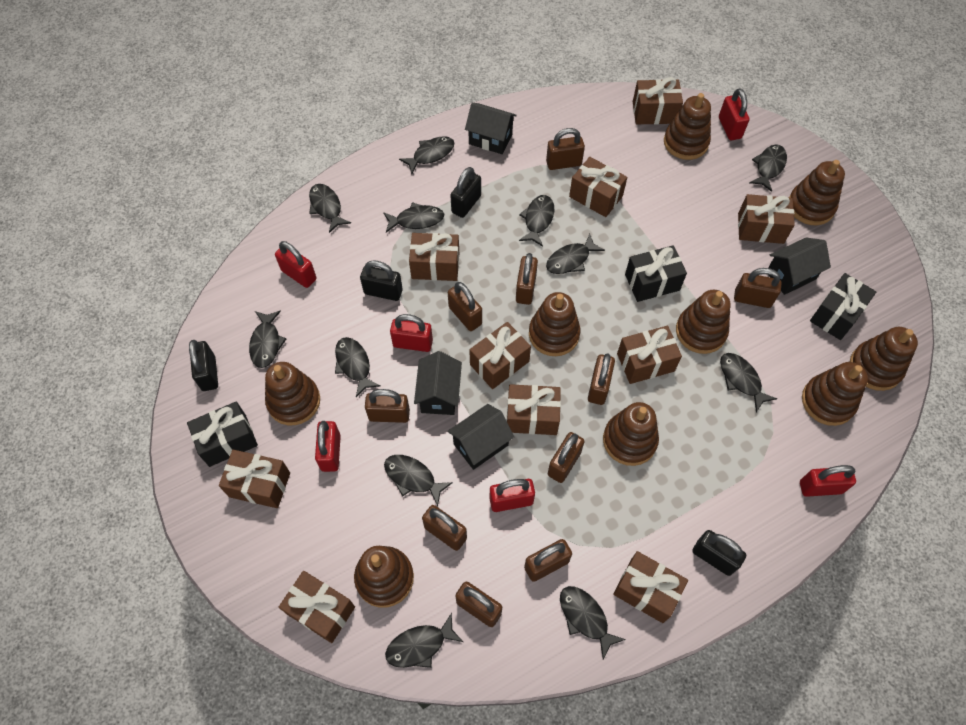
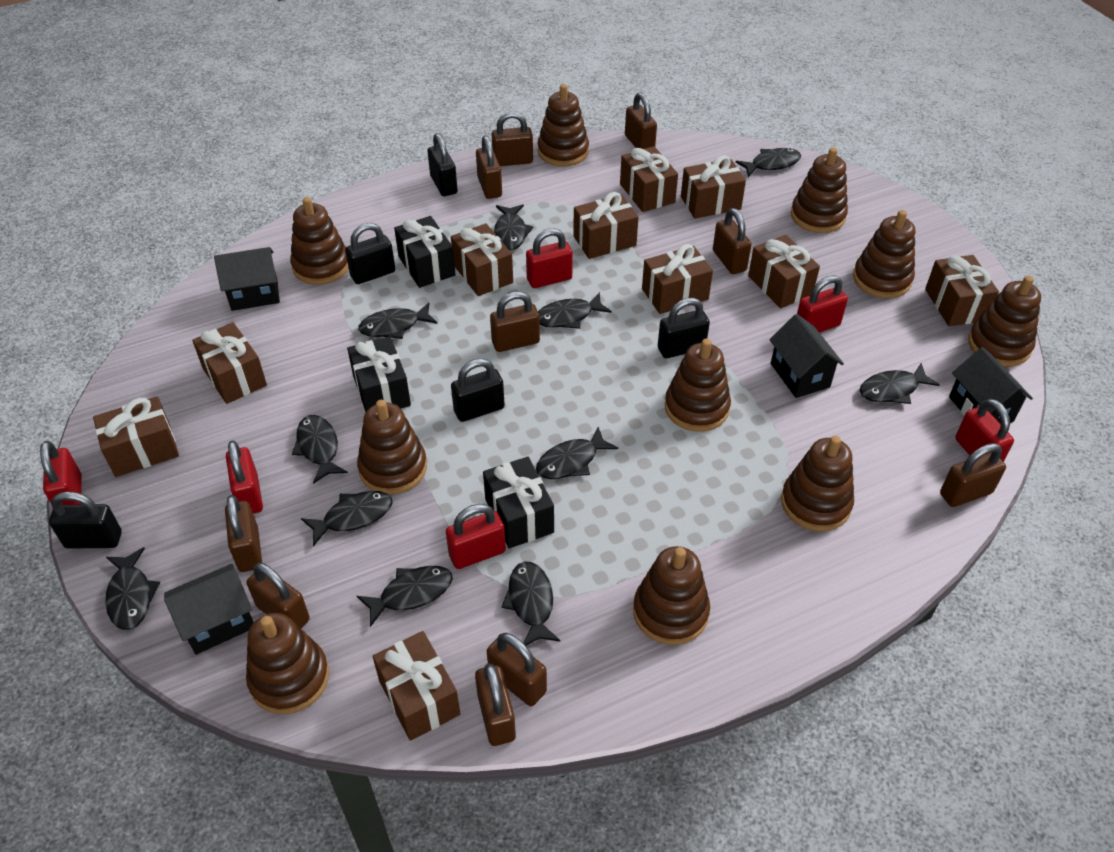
black fish: 12 -> 11
black padlock: 4 -> 5
brown stacking toy: 9 -> 10

